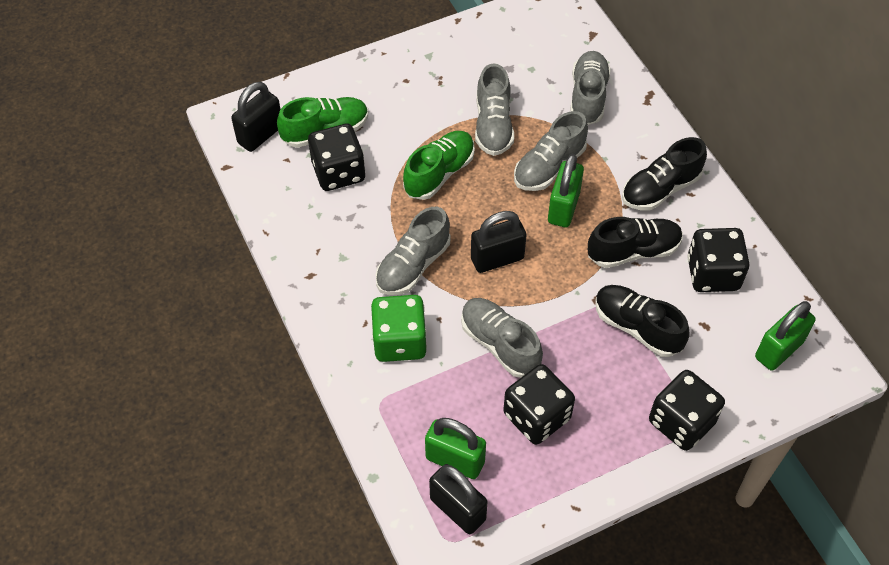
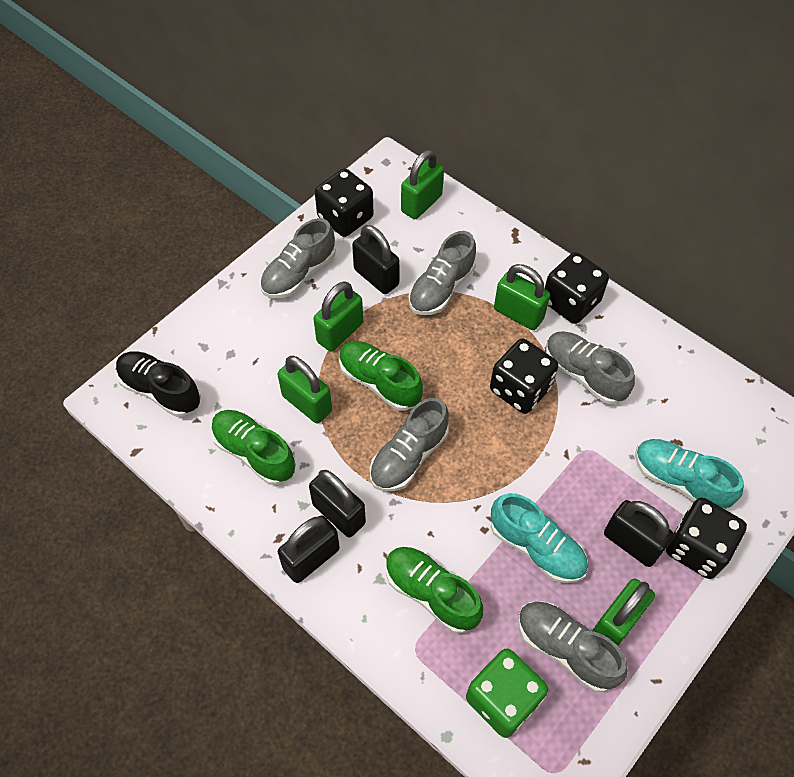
black padlock: 3 -> 4
black shoe: 3 -> 1
green padlock: 3 -> 5
green shoe: 2 -> 3
turquoise shoe: 0 -> 2

